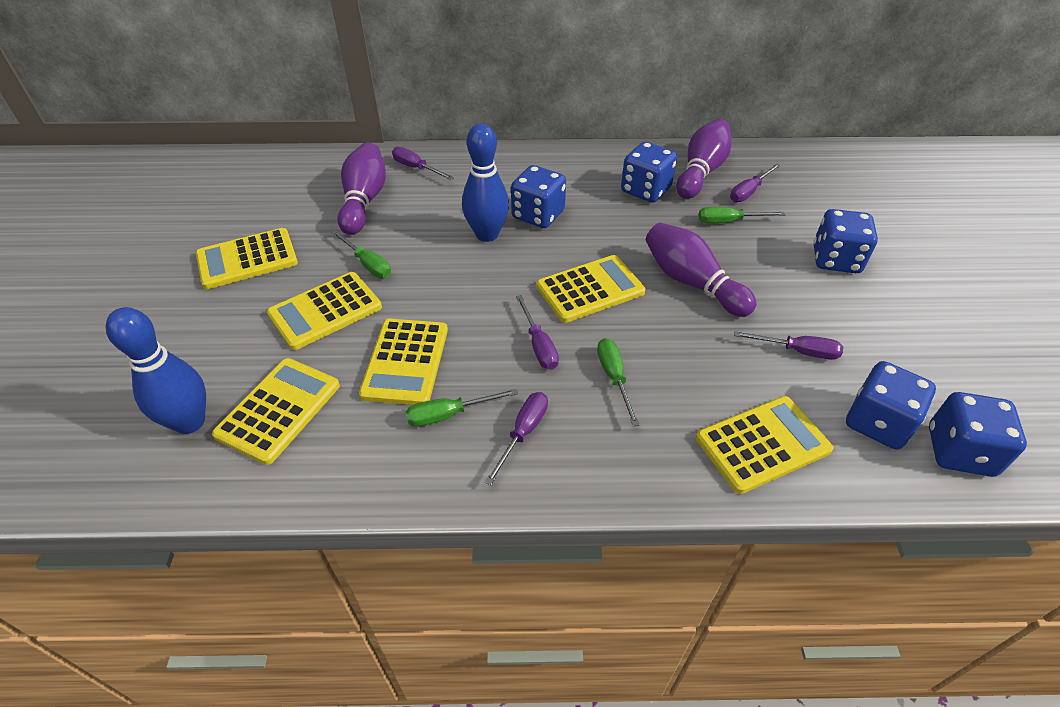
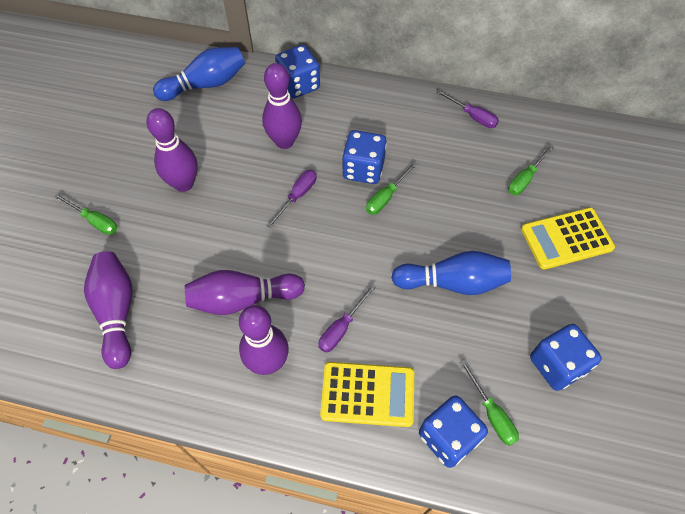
blue dice: 5 -> 4
purple bowling pin: 3 -> 5
purple screwdriver: 5 -> 3
yellow calculator: 6 -> 2

